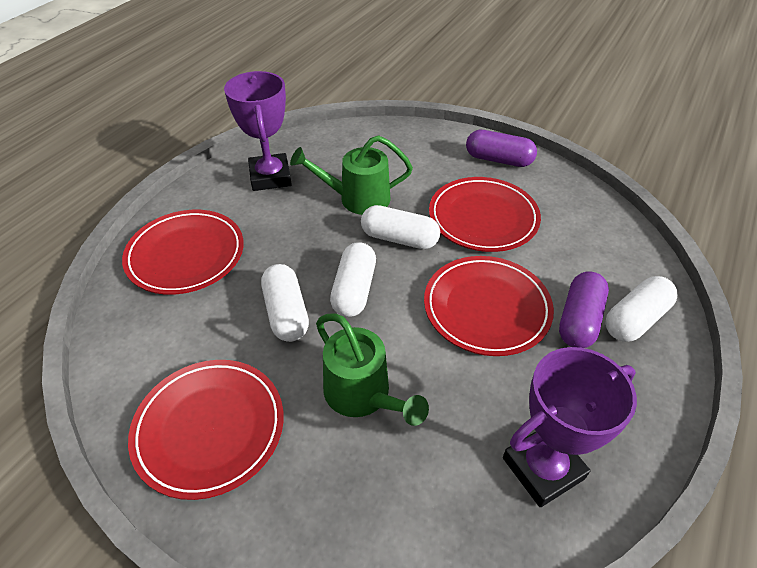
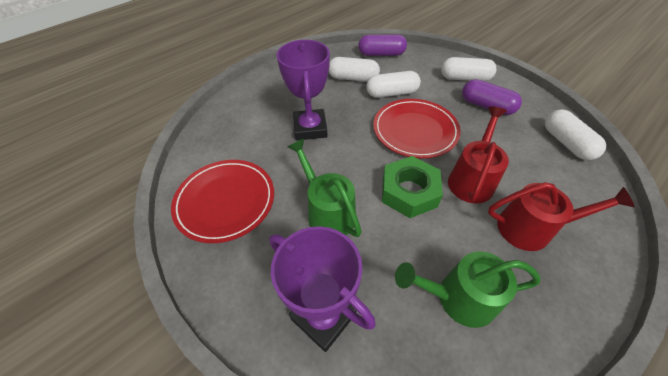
green nut: 0 -> 1
red plate: 4 -> 2
red watering can: 0 -> 2

